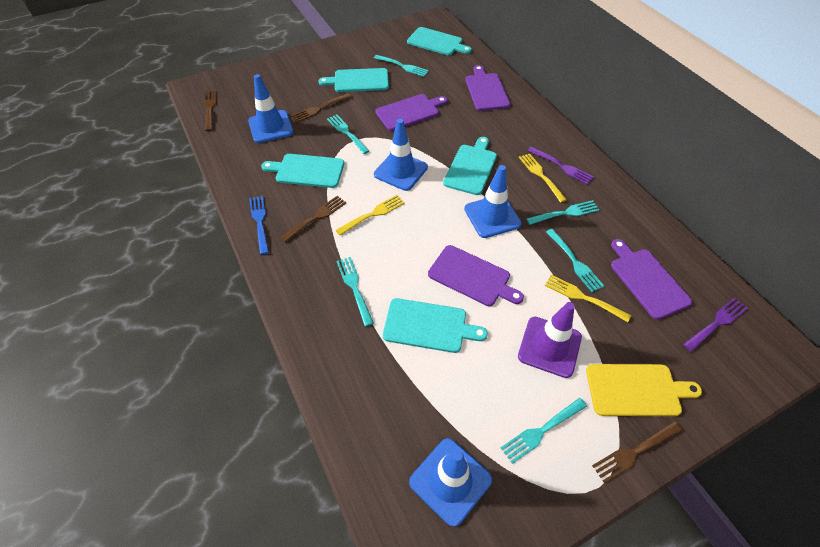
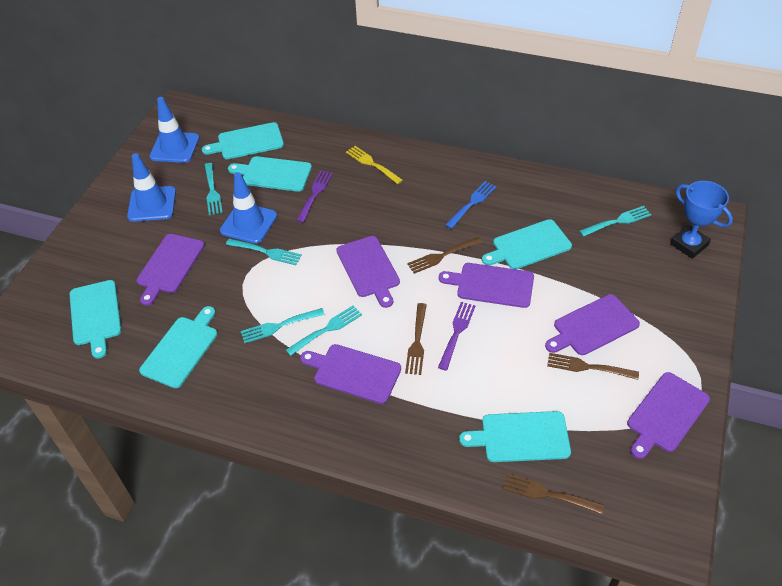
blue traffic cone: 4 -> 3
blue trophy: 0 -> 1
purple cutting board: 4 -> 6
purple traffic cone: 1 -> 0
turquoise cutting board: 5 -> 6
turquoise fork: 6 -> 5
yellow cutting board: 1 -> 0
yellow fork: 3 -> 1

